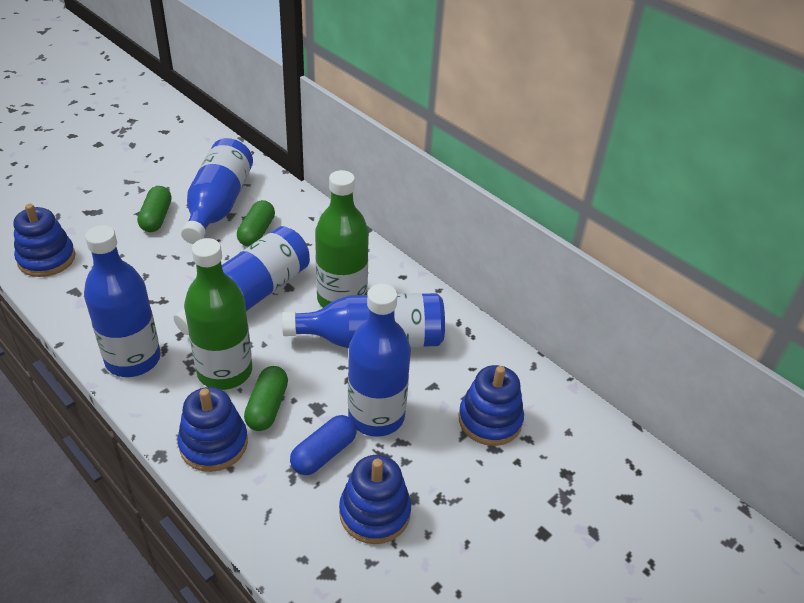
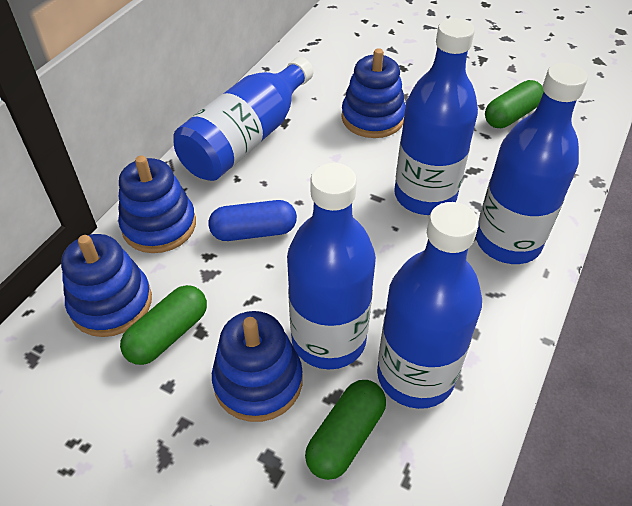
green bottle: 2 -> 0

